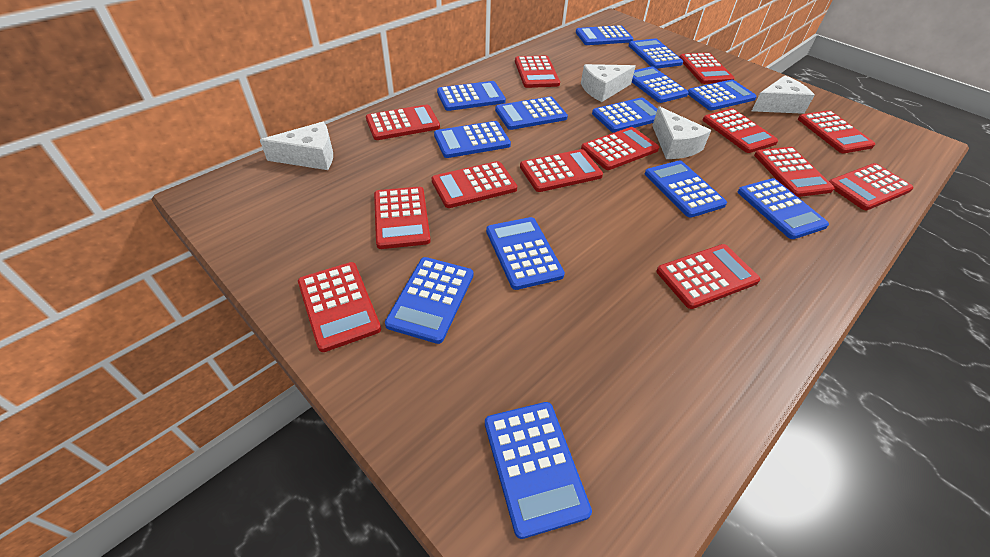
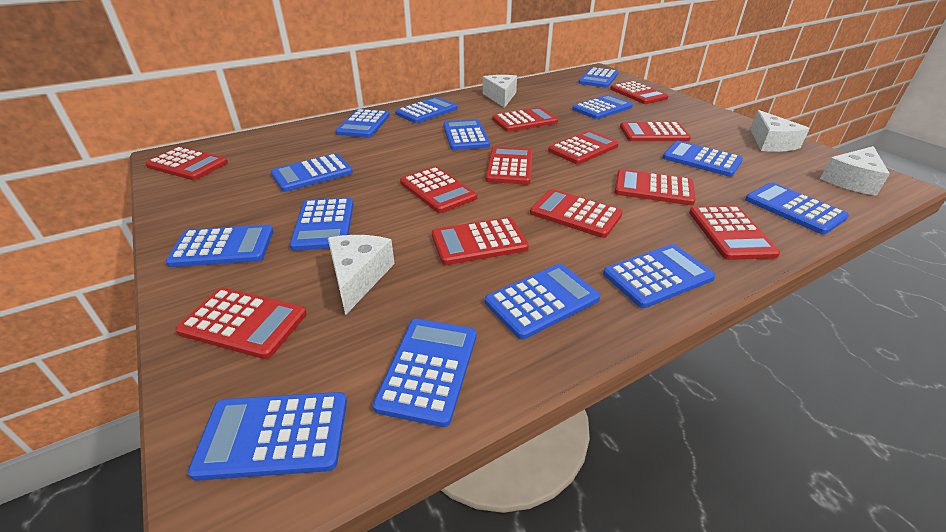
blue calculator: 13 -> 14
red calculator: 13 -> 12

